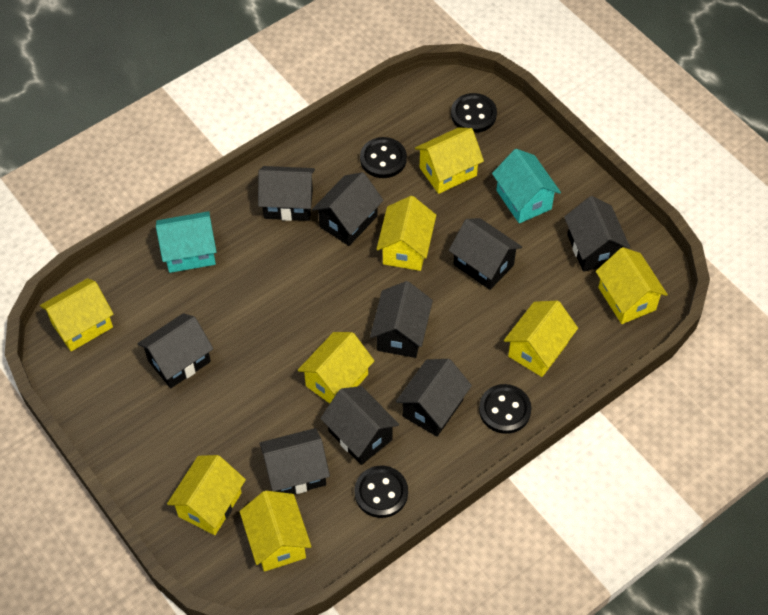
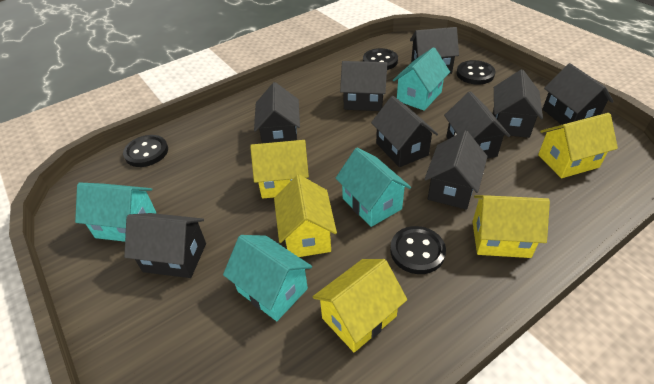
turquoise house: 2 -> 4
yellow house: 8 -> 5

